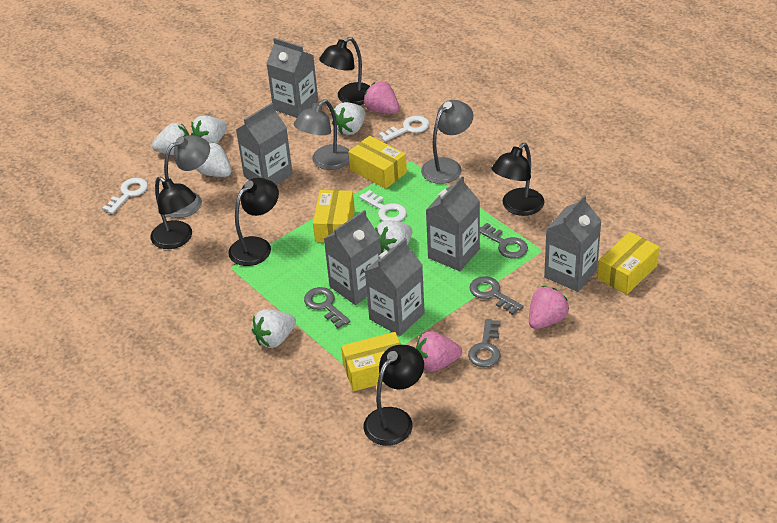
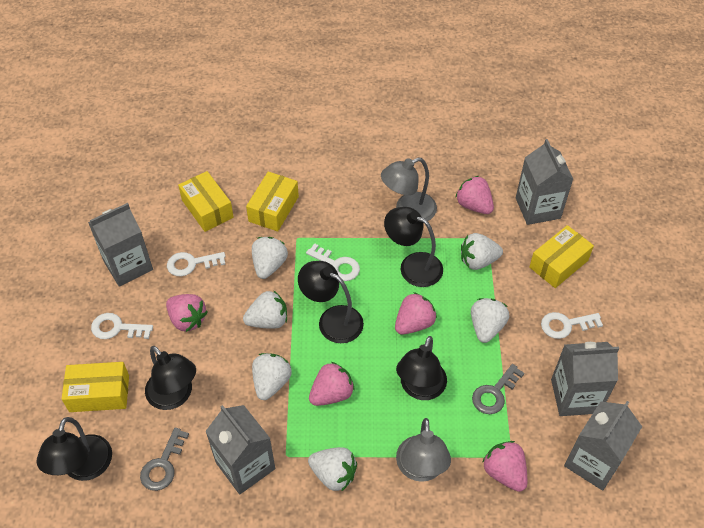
grey carton: 6 -> 5
grey key: 4 -> 2
grey lamp: 3 -> 2
pink strawberry: 3 -> 5
white key: 3 -> 4

